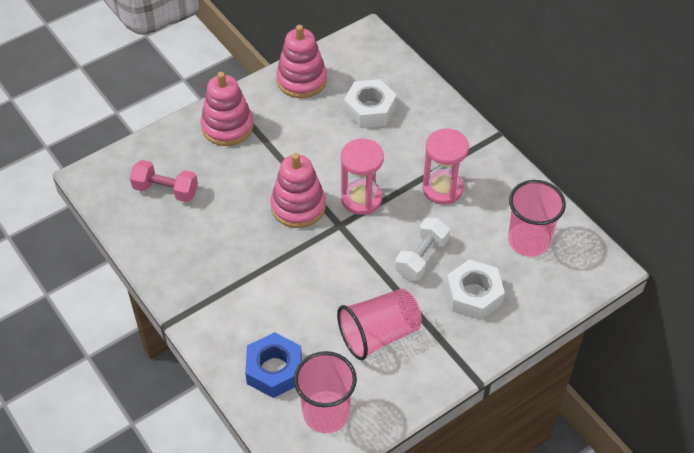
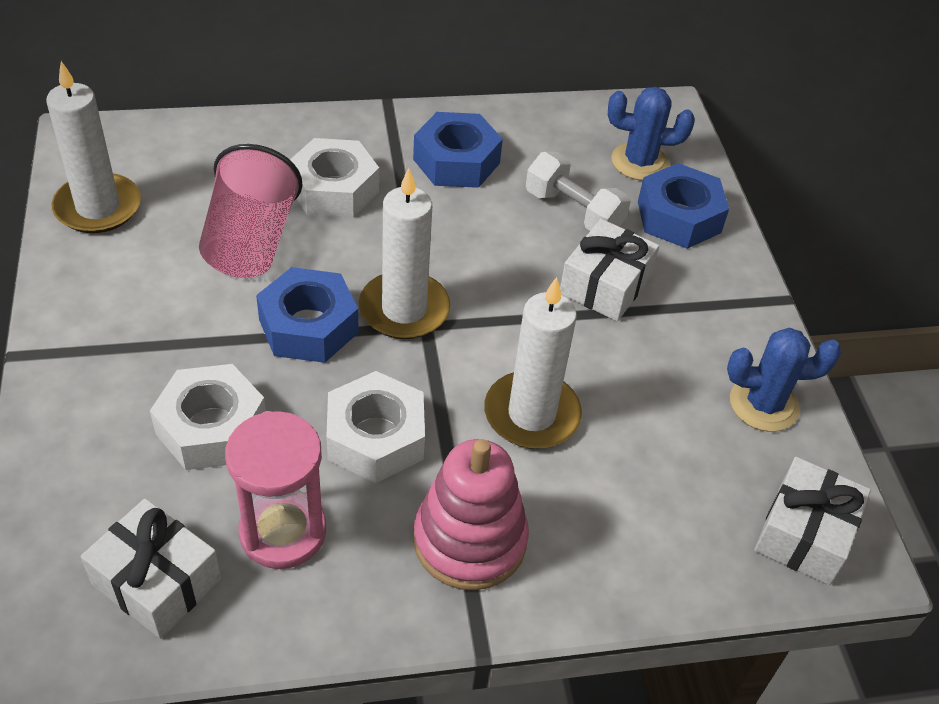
blue cactus: 0 -> 2
blue nut: 1 -> 3
pink cup: 3 -> 1
pink dumbbell: 1 -> 0
pink hourglass: 2 -> 1
pink stacking toy: 3 -> 1
white candle: 0 -> 3
white gift: 0 -> 3
white nut: 2 -> 3

